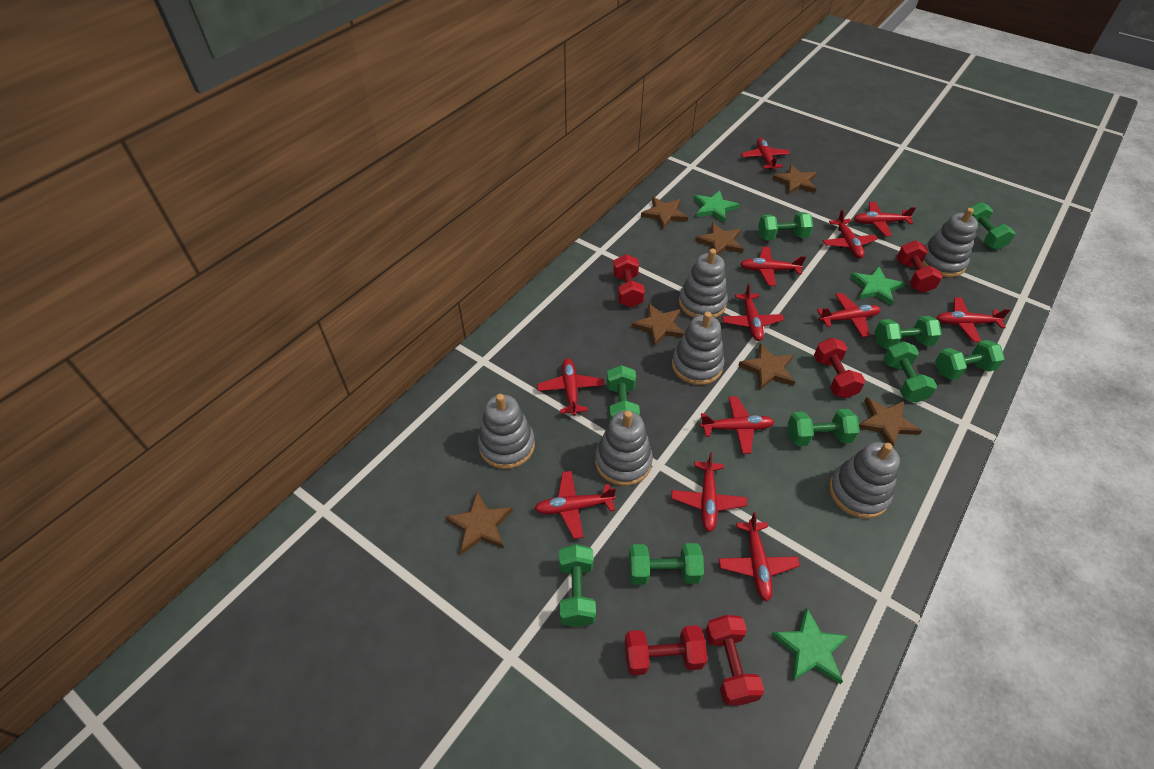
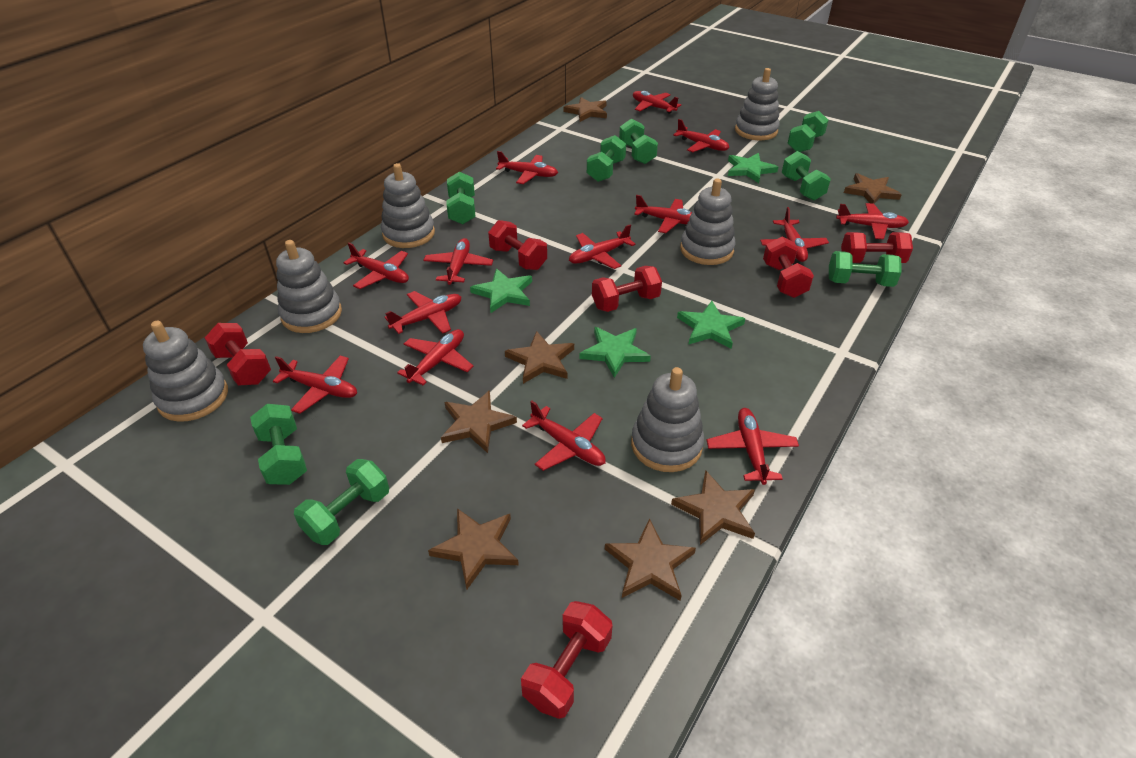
green dumbbell: 9 -> 8
green star: 3 -> 4
red dumbbell: 5 -> 6
red plane: 12 -> 14

